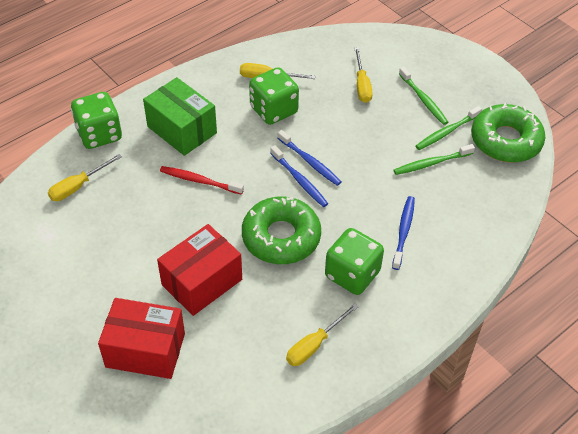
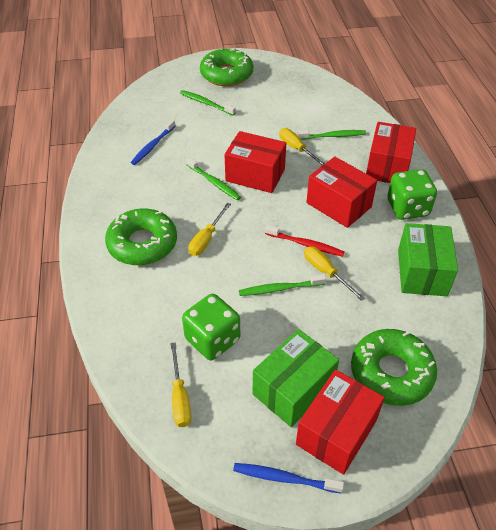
blue toothbrush: 3 -> 2
green box: 1 -> 2
green dice: 3 -> 2
green donut: 2 -> 3
green toothbrush: 3 -> 4
red box: 2 -> 4

